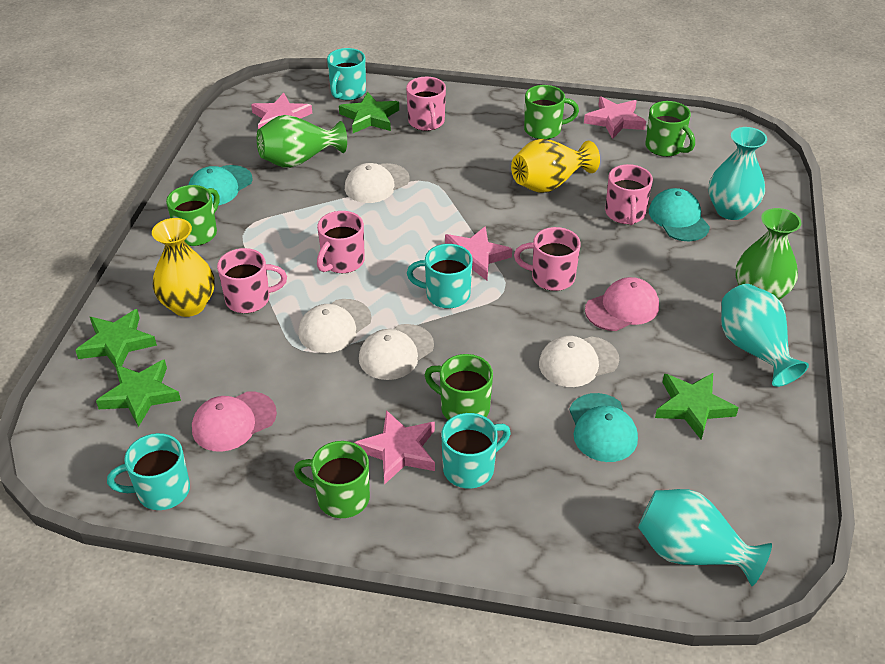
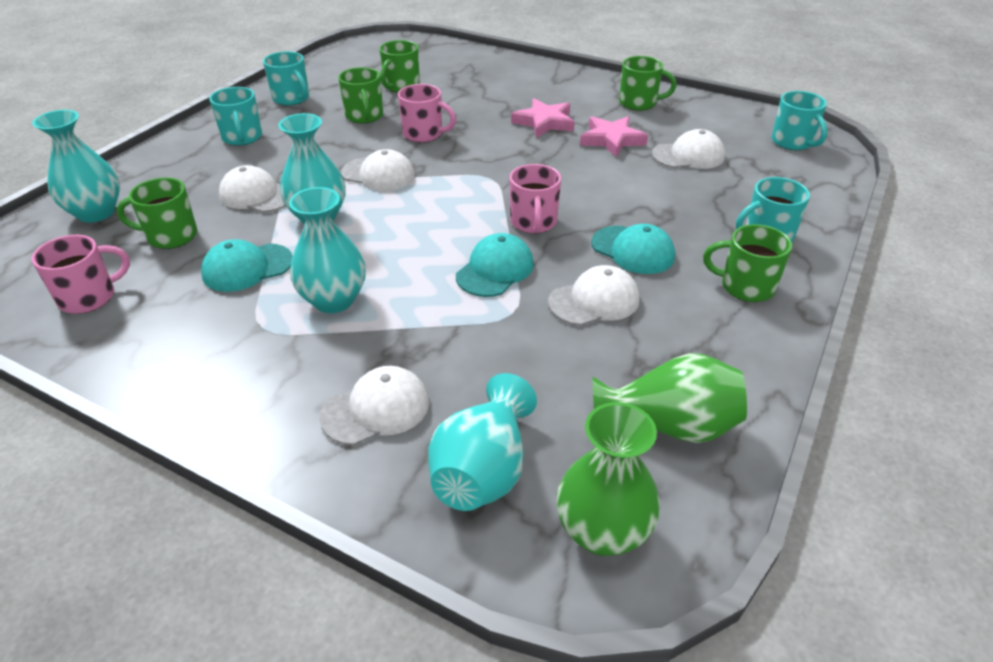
green star: 4 -> 0
pink cap: 2 -> 0
pink mug: 5 -> 3
pink star: 4 -> 2
turquoise vase: 3 -> 4
white cap: 4 -> 5
yellow vase: 2 -> 0

